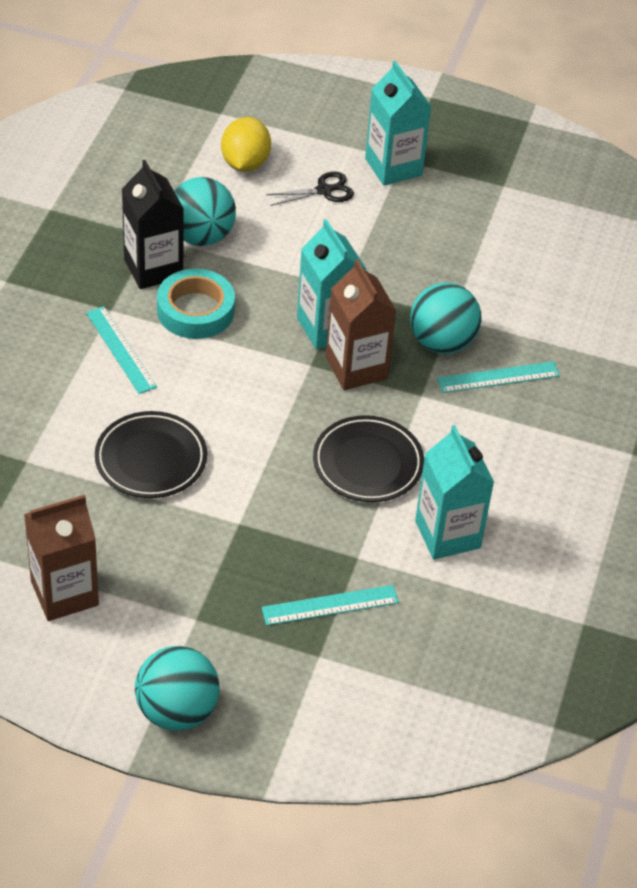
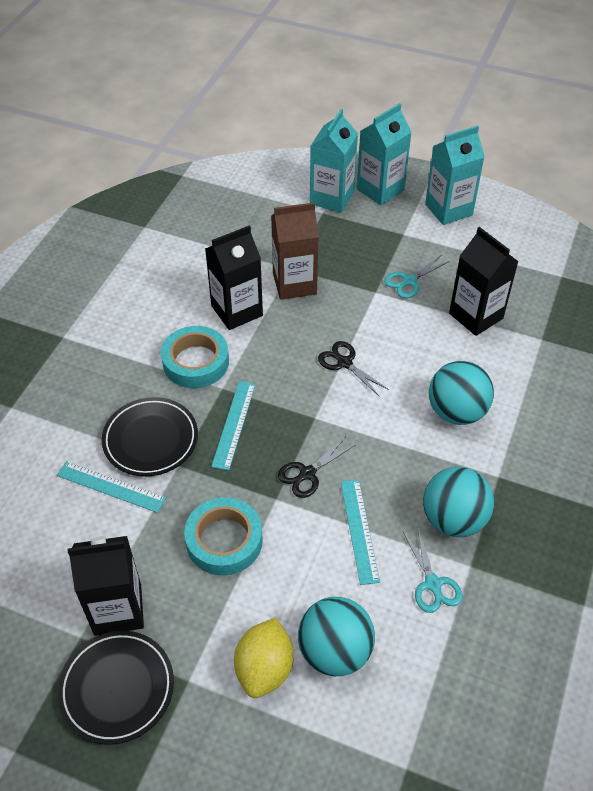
black carton: 1 -> 3
black scissors: 1 -> 2
brown carton: 2 -> 1
turquoise scissors: 0 -> 2
turquoise tape: 1 -> 2

